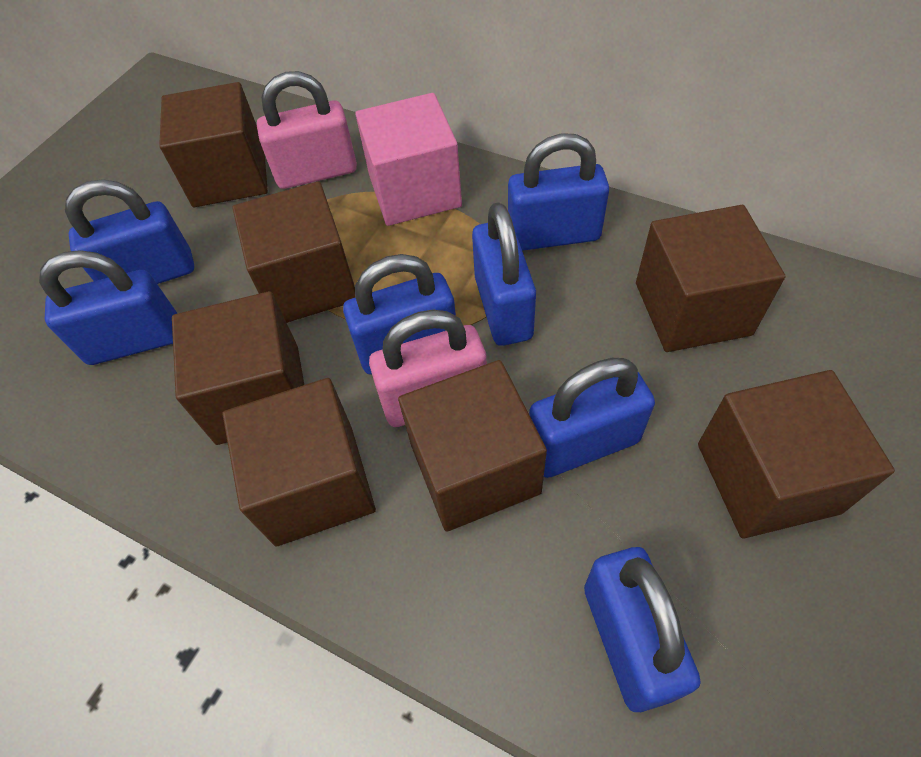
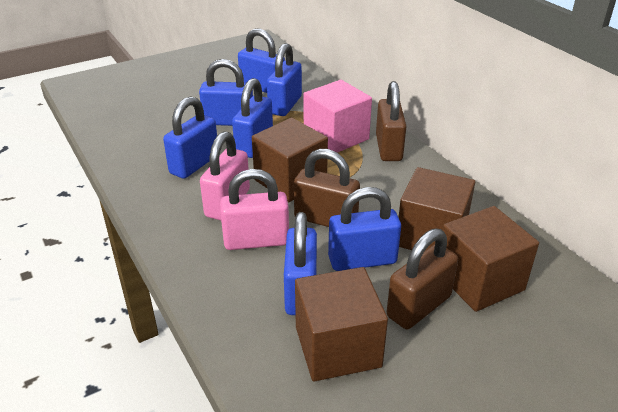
brown cube: 7 -> 4
brown padlock: 0 -> 3

